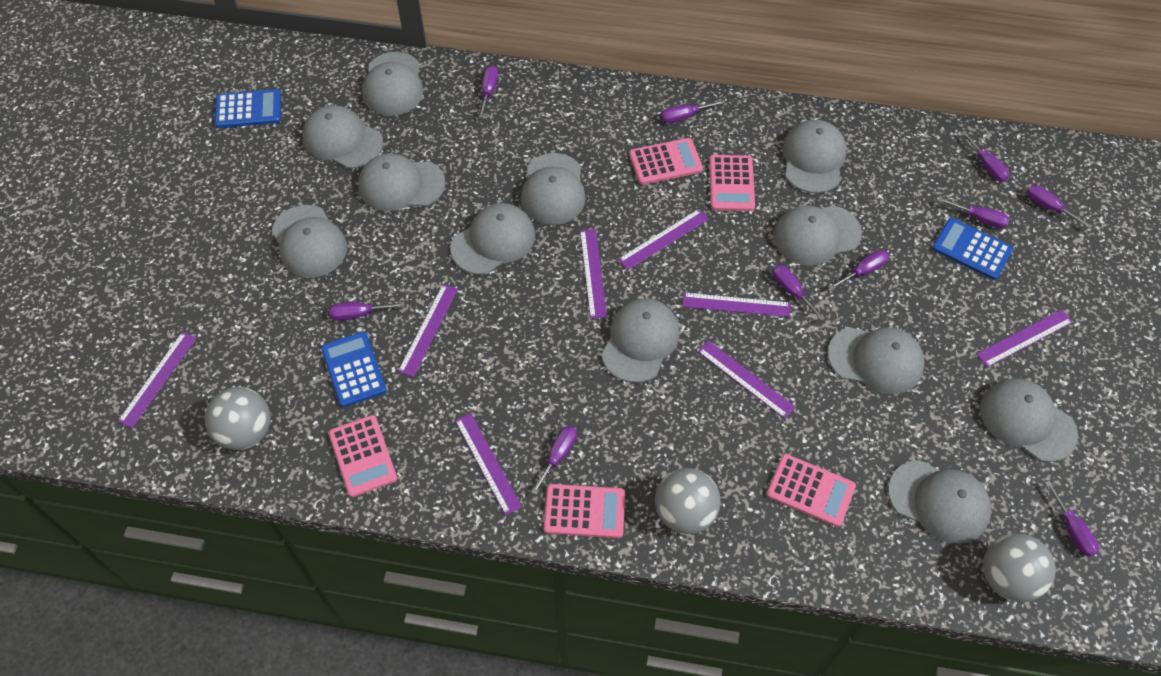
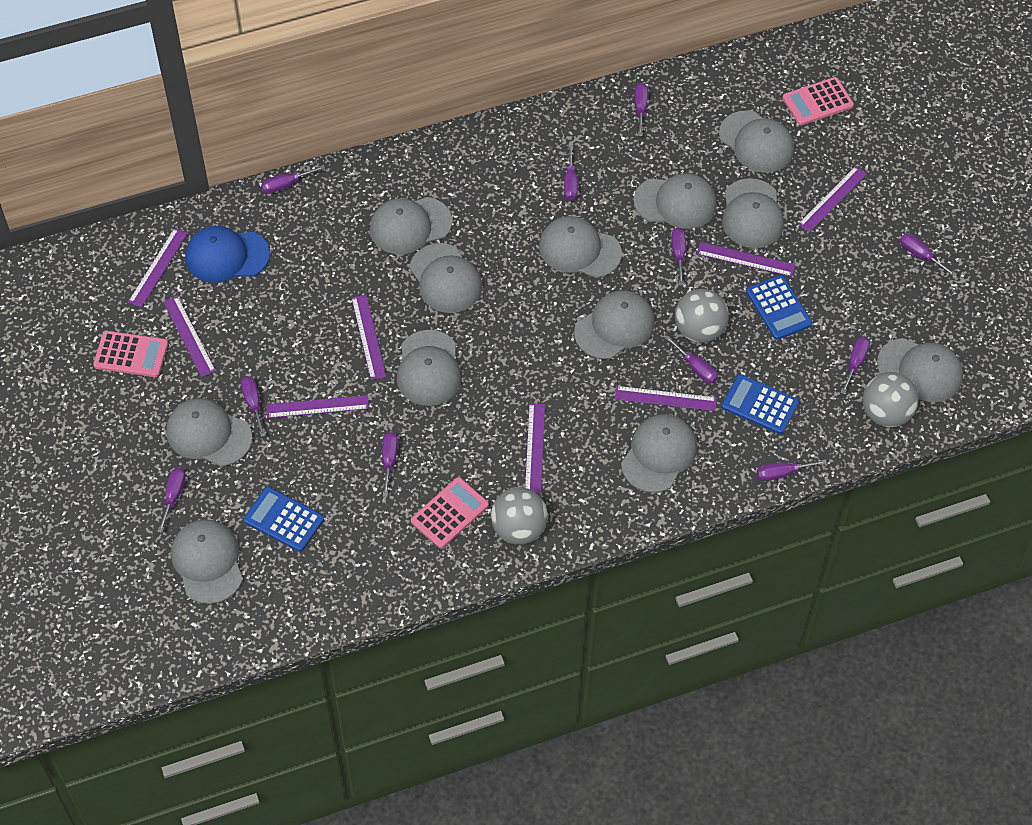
blue cap: 0 -> 1
pink calculator: 5 -> 3
purple screwdriver: 10 -> 11

